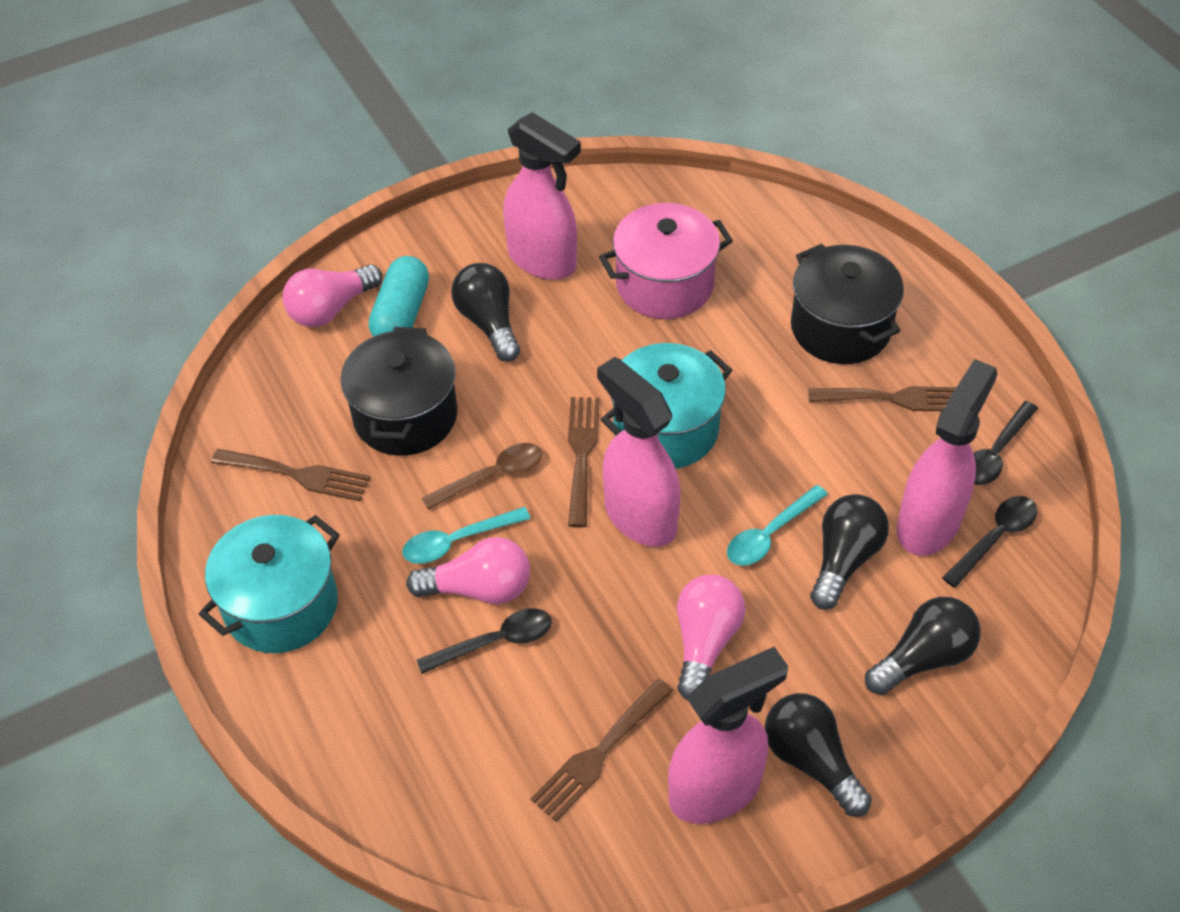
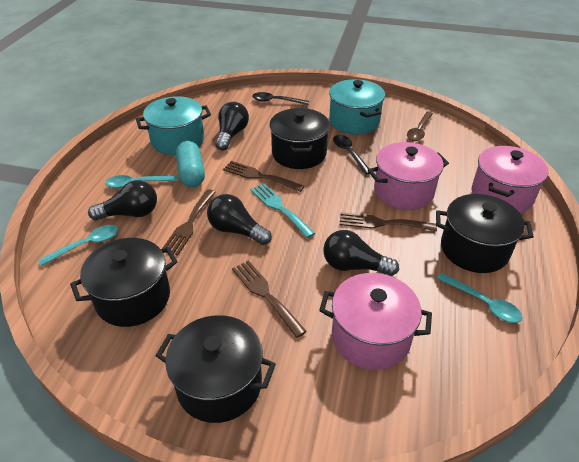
black pot: 2 -> 4
black spoon: 3 -> 2
pink light bulb: 3 -> 0
pink pot: 1 -> 3
pink spray bottle: 4 -> 0
turquoise fork: 0 -> 1
turquoise spoon: 2 -> 3

